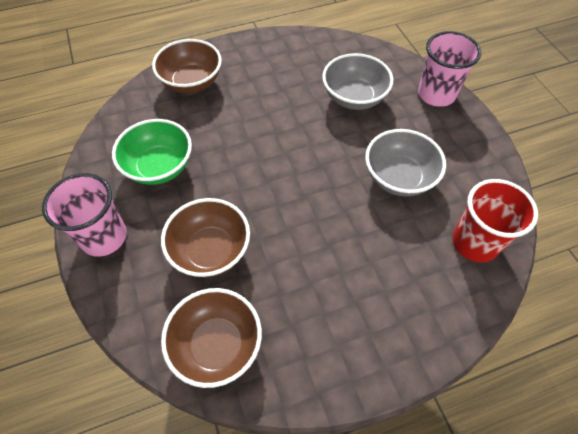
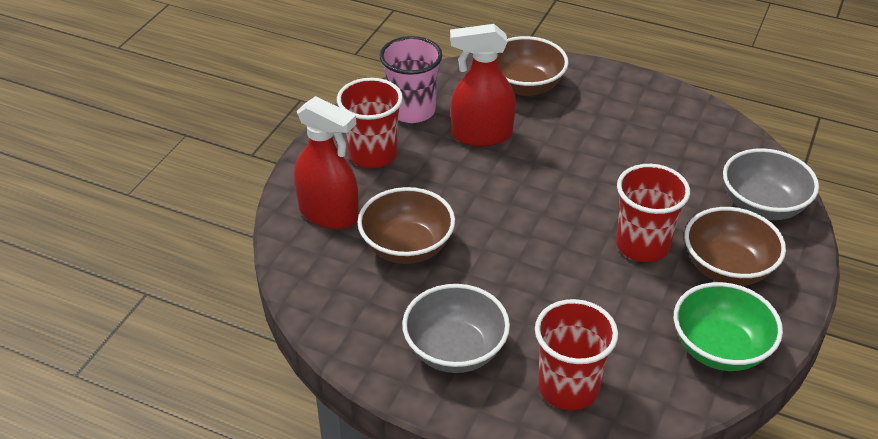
pink cup: 2 -> 1
red cup: 1 -> 3
red spray bottle: 0 -> 2

